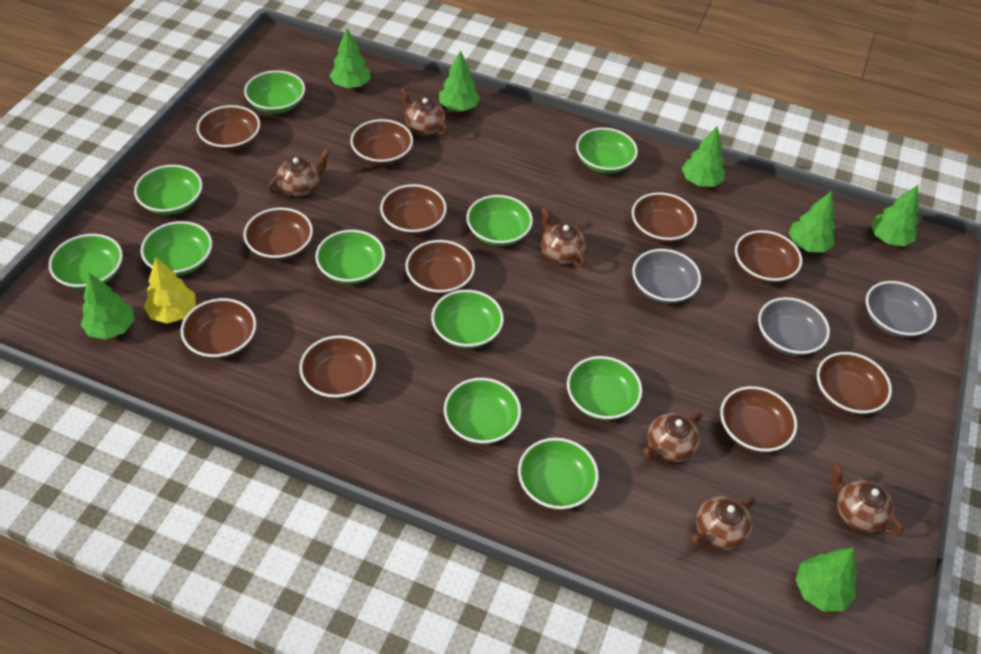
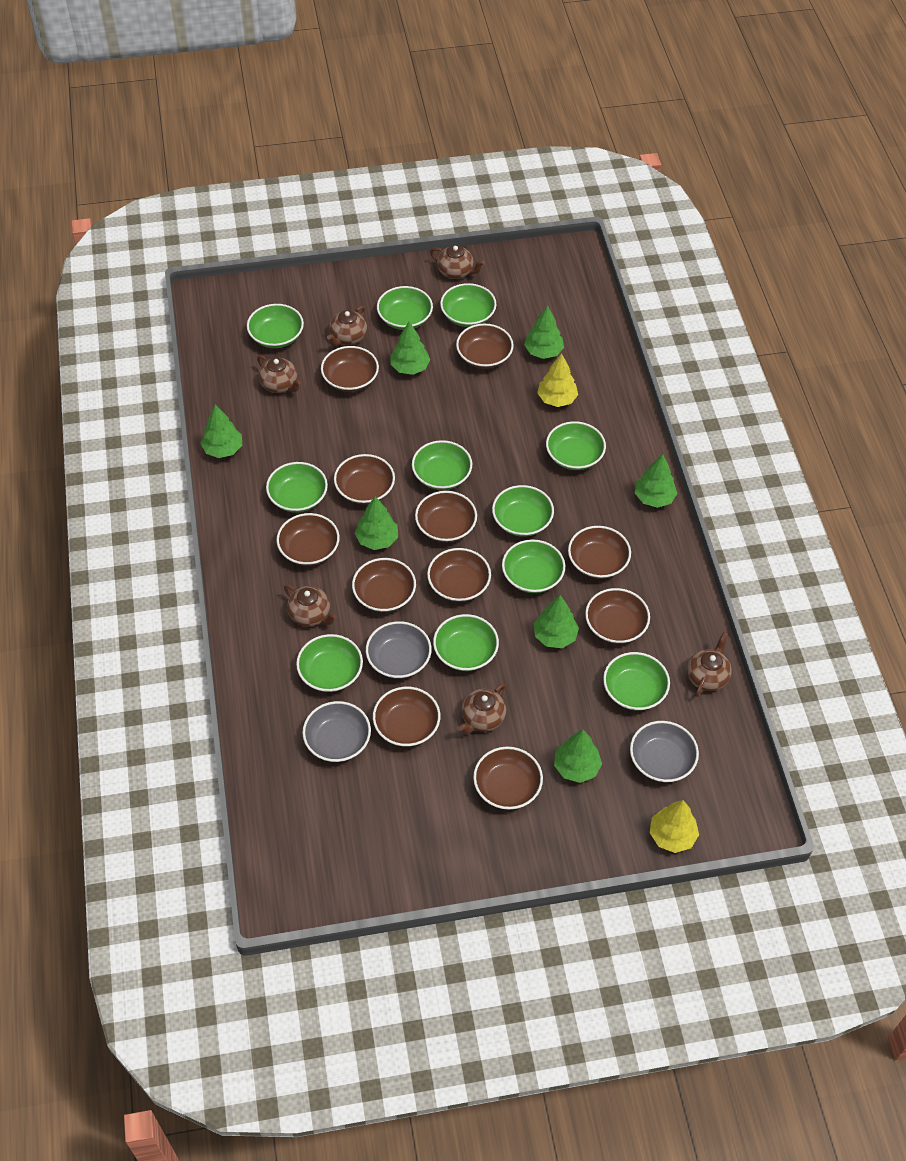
yellow tree: 1 -> 2

